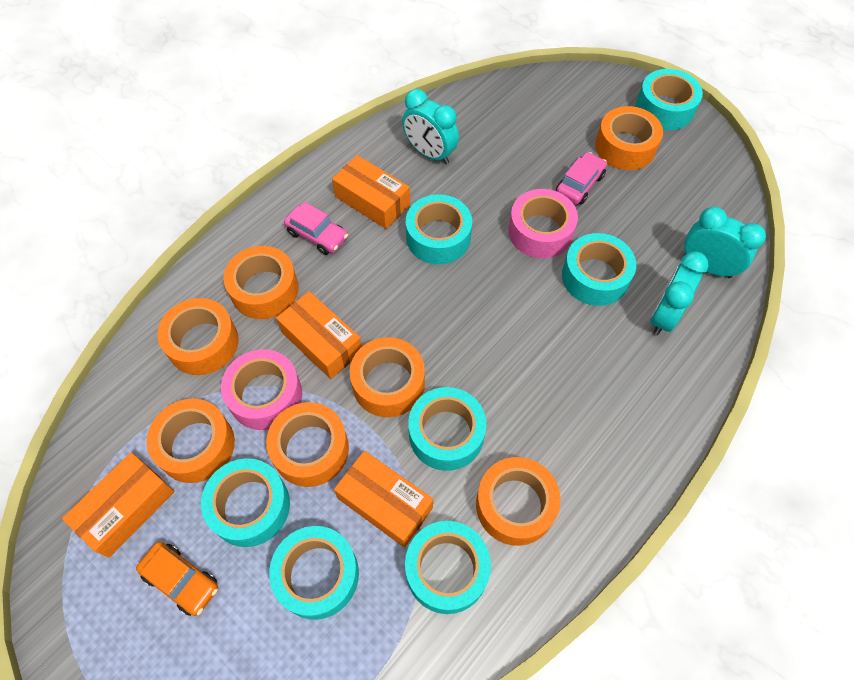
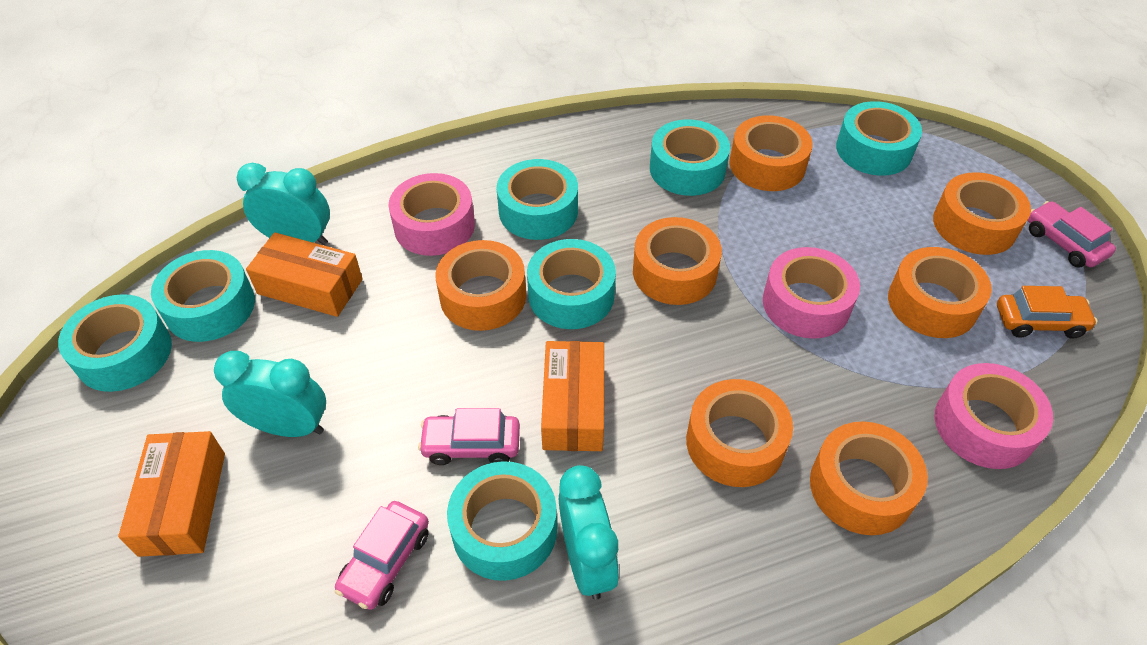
orange box: 4 -> 3
pink car: 2 -> 3
pink tape: 2 -> 3

